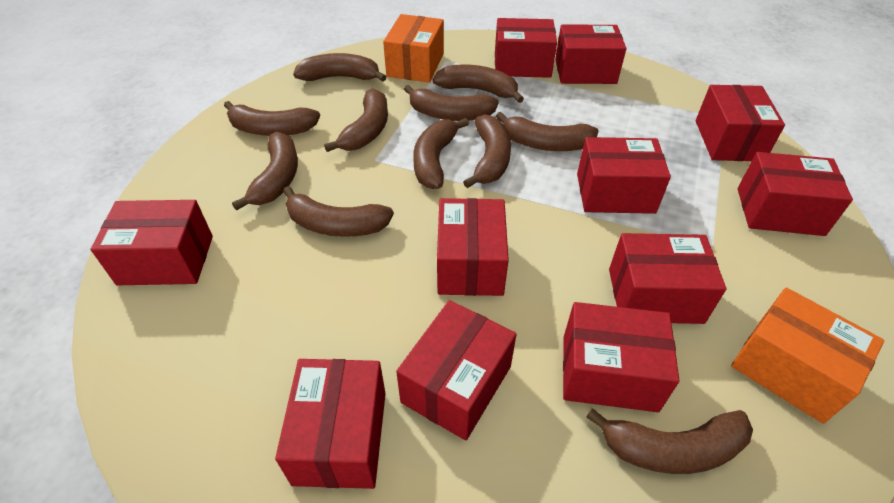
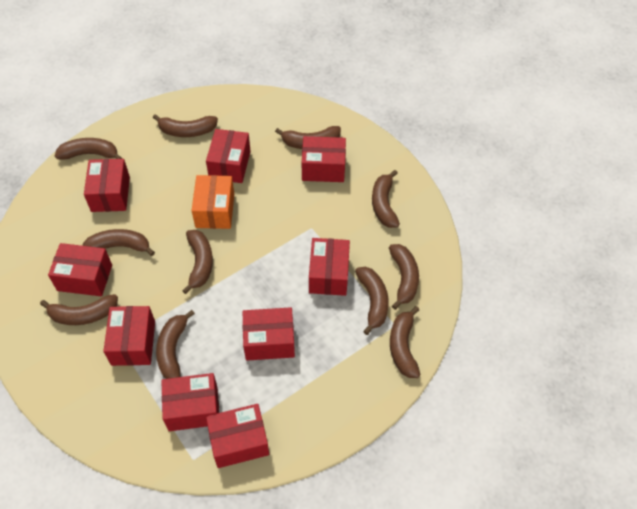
orange box: 2 -> 1
red box: 11 -> 9

